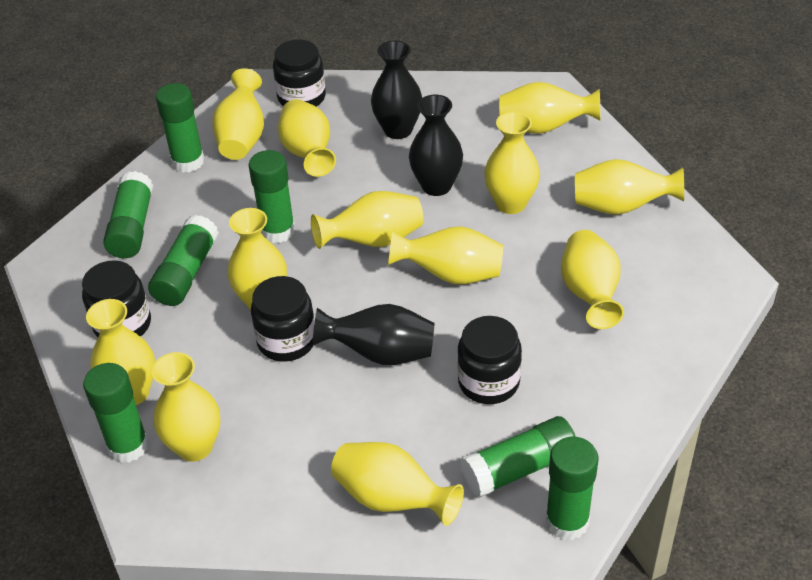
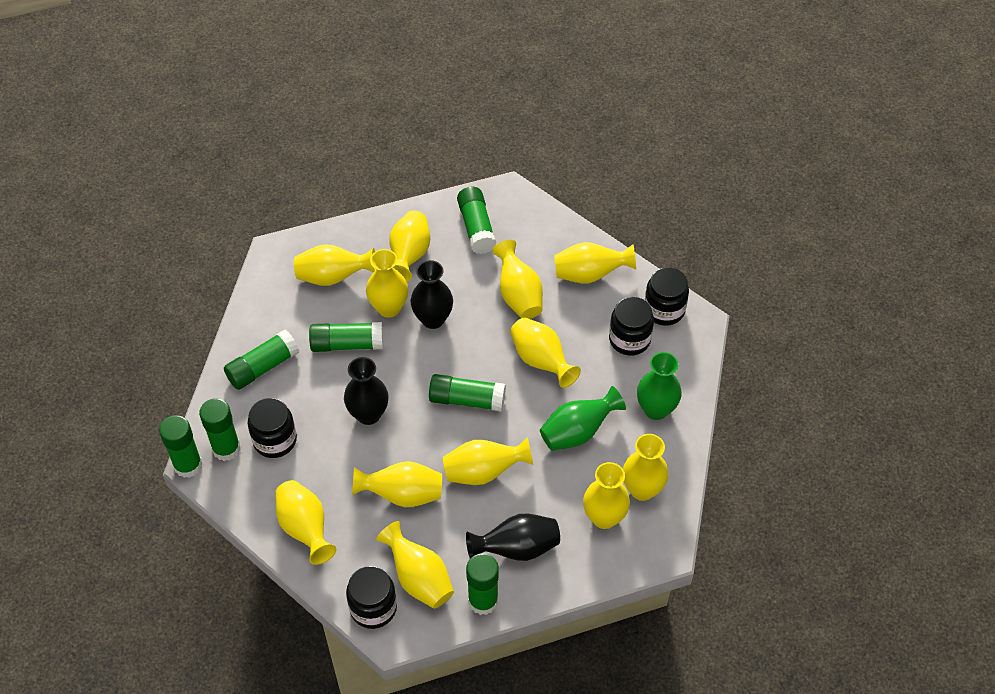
green vase: 0 -> 2

